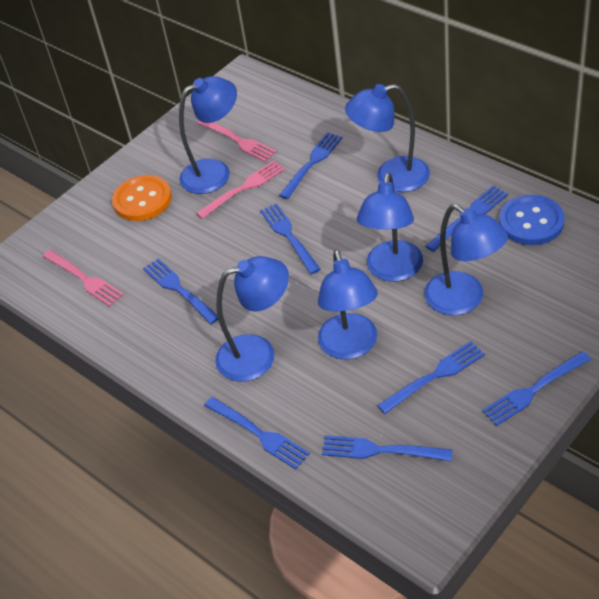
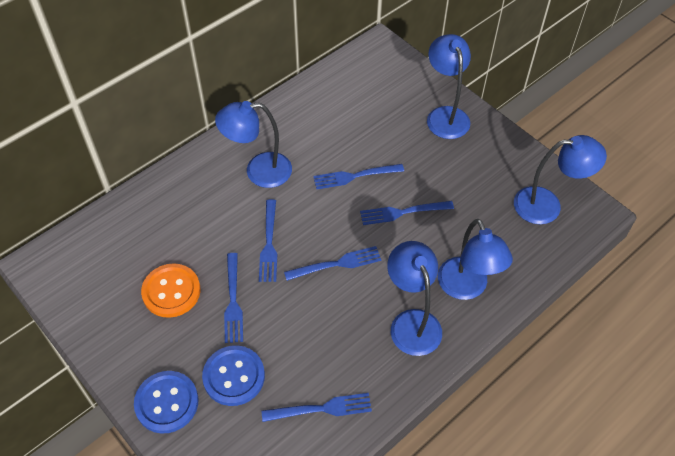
blue button: 1 -> 2
blue fork: 8 -> 6
blue lamp: 6 -> 5
pink fork: 3 -> 0

